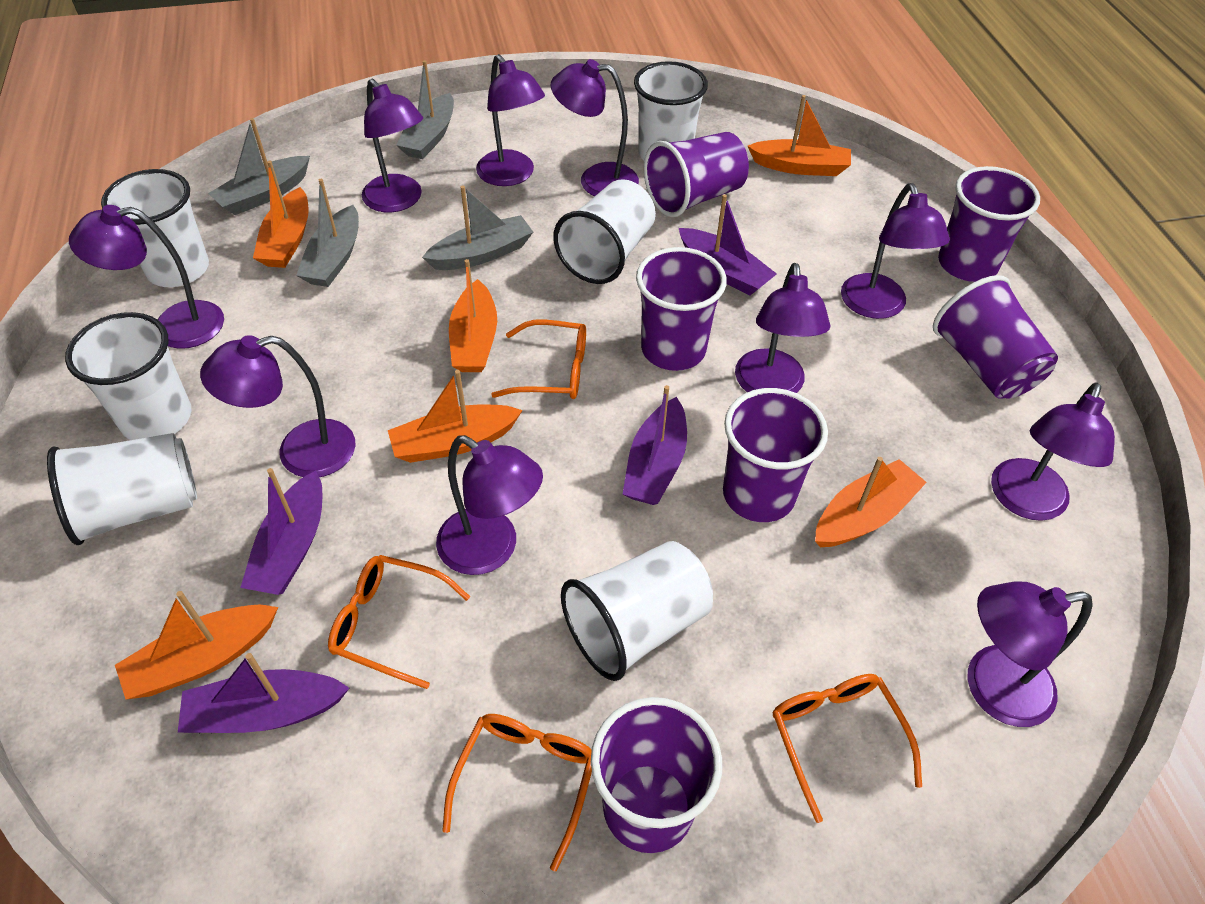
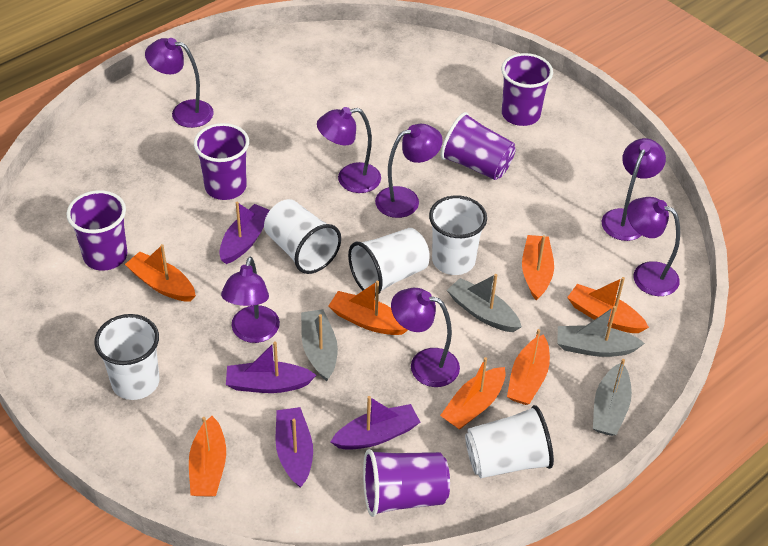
orange boat: 6 -> 7
orange glasses: 4 -> 0
purple cup: 6 -> 5
purple lamp: 10 -> 7
white cup: 6 -> 5

